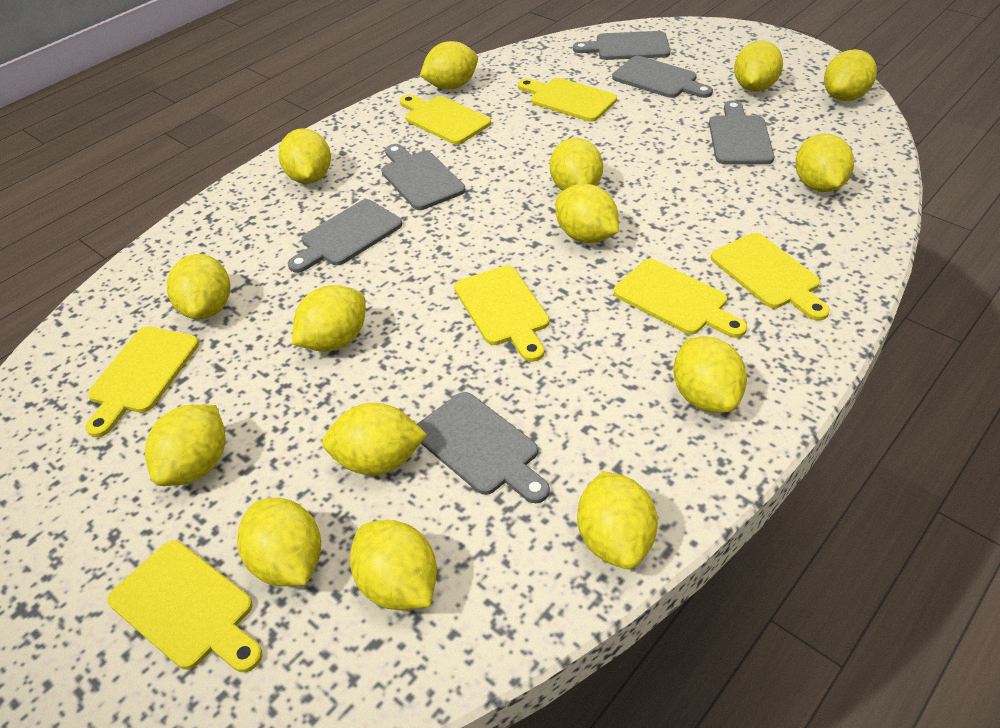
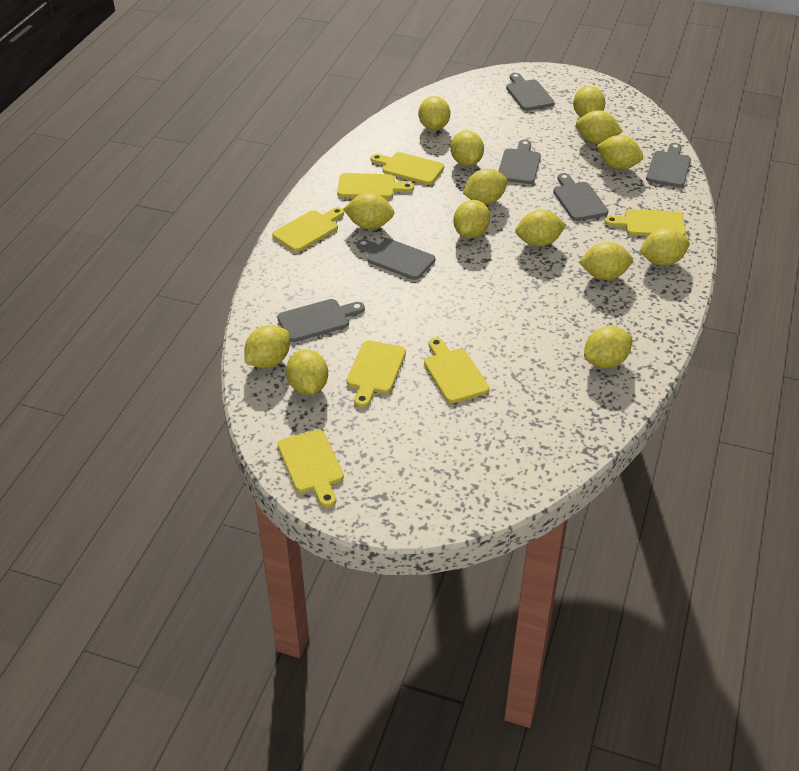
yellow lemon: 15 -> 14

